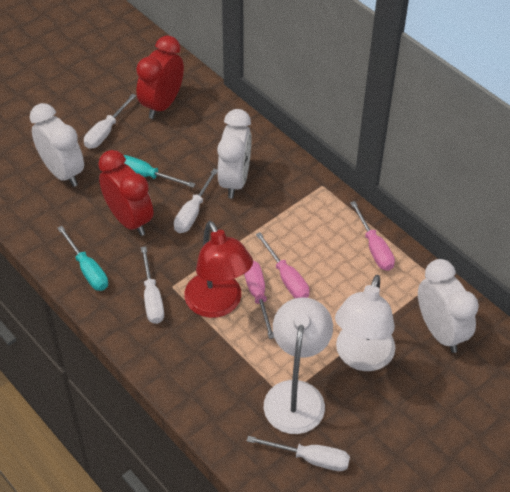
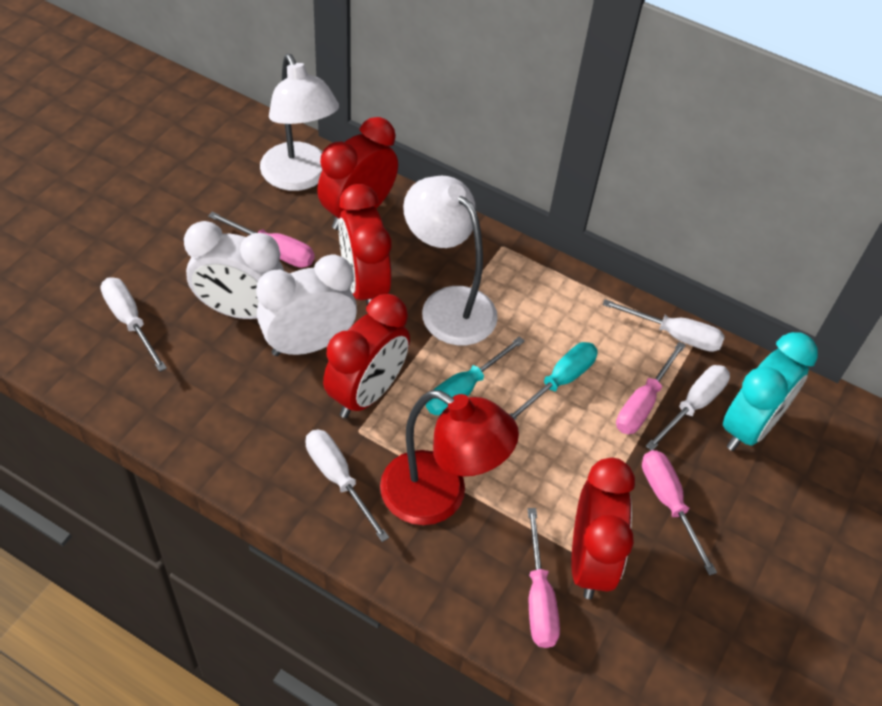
pink screwdriver: 3 -> 4
red clock: 2 -> 4
turquoise clock: 0 -> 1
white clock: 3 -> 2

